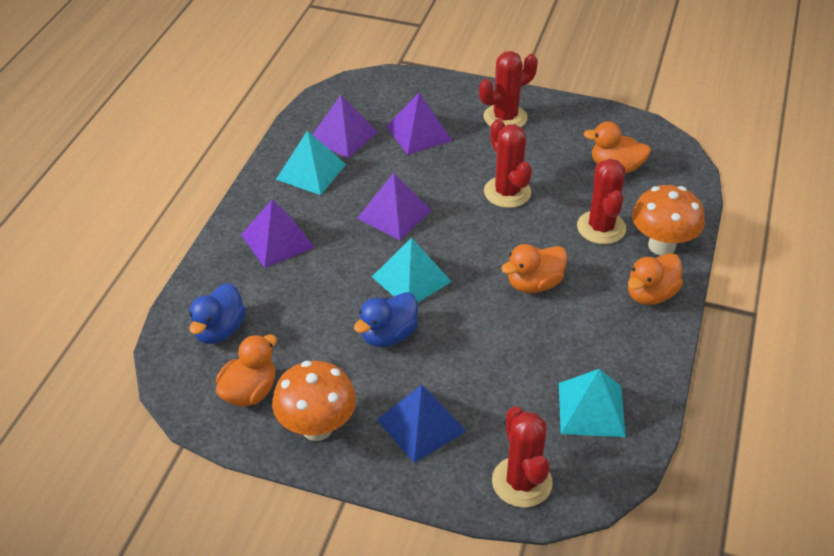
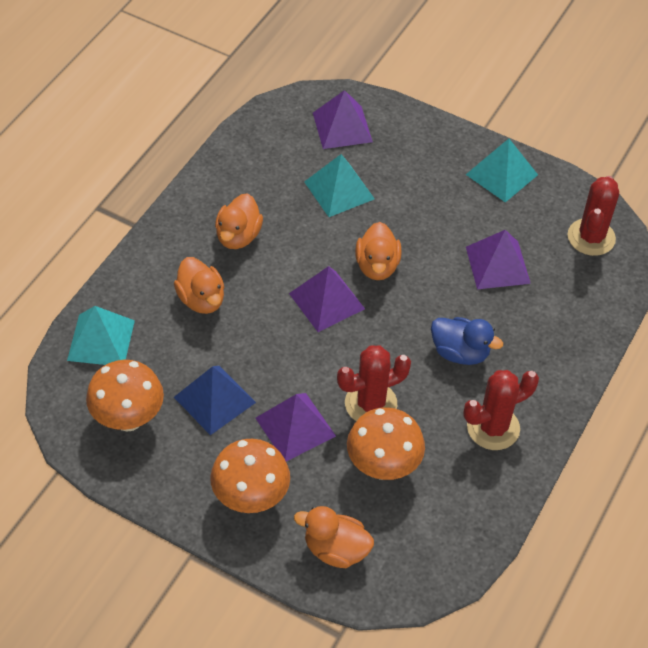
blue duck: 2 -> 1
orange mushroom: 2 -> 3
red cactus: 4 -> 3

